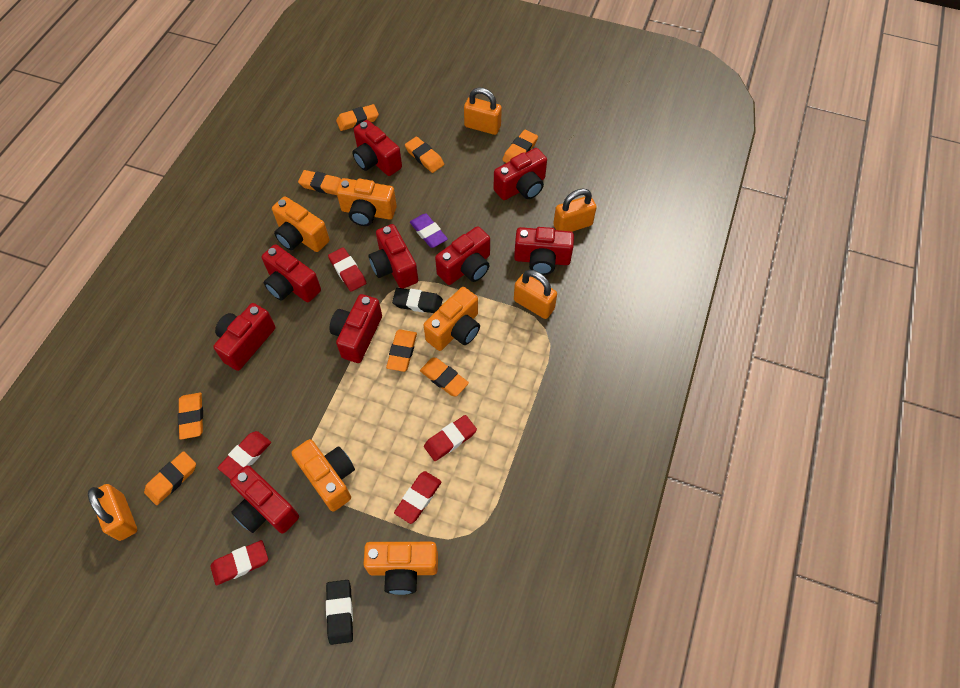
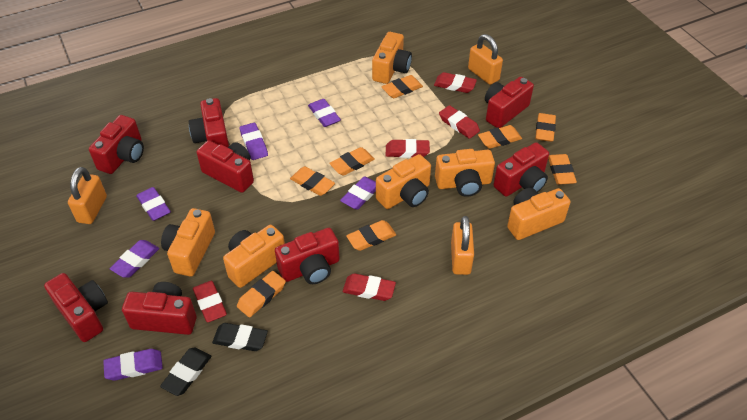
orange camera: 5 -> 6
orange padlock: 4 -> 3
purple eraser: 1 -> 6
red camera: 9 -> 8

